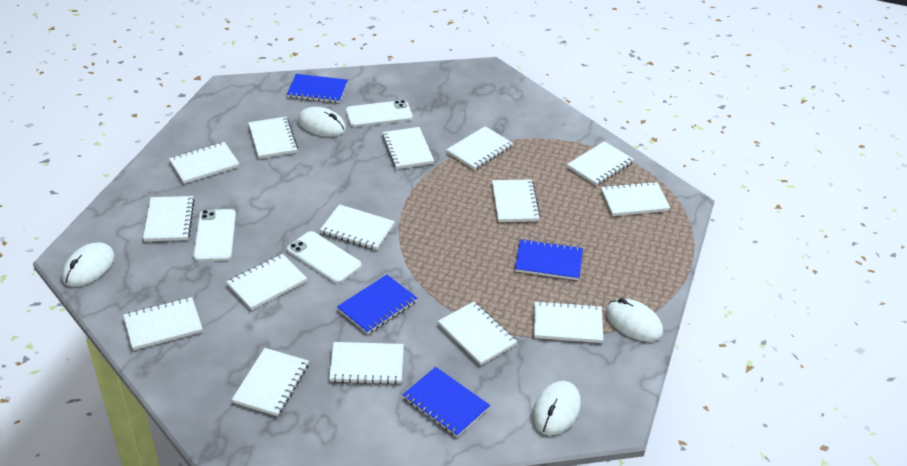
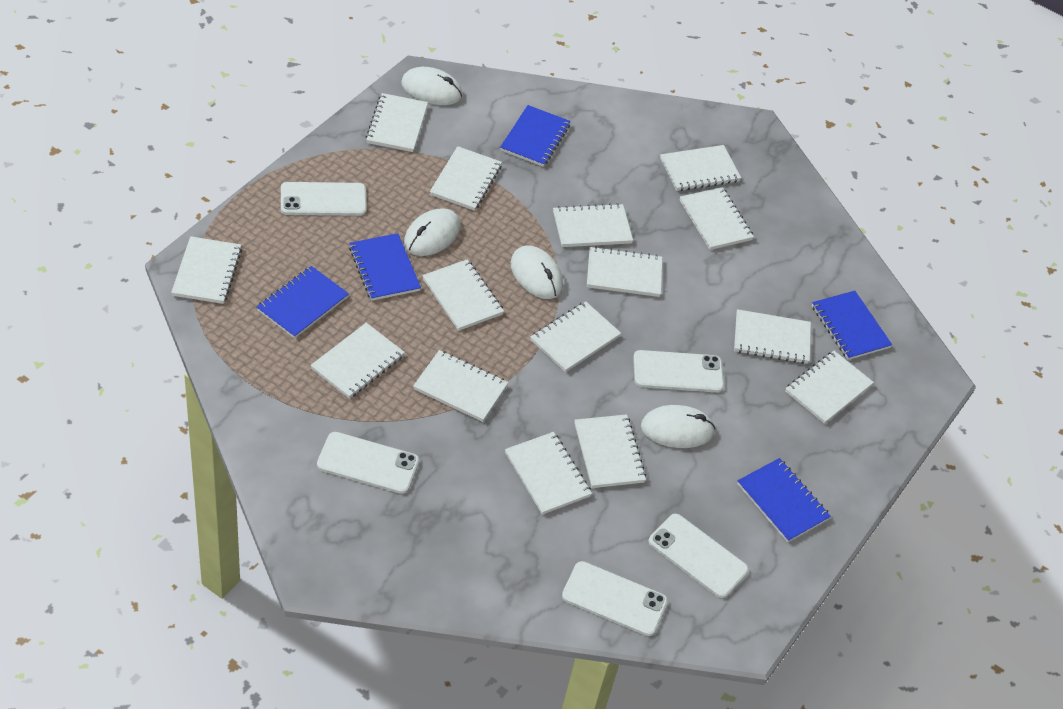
blue notebook: 4 -> 5
white phone: 3 -> 5

